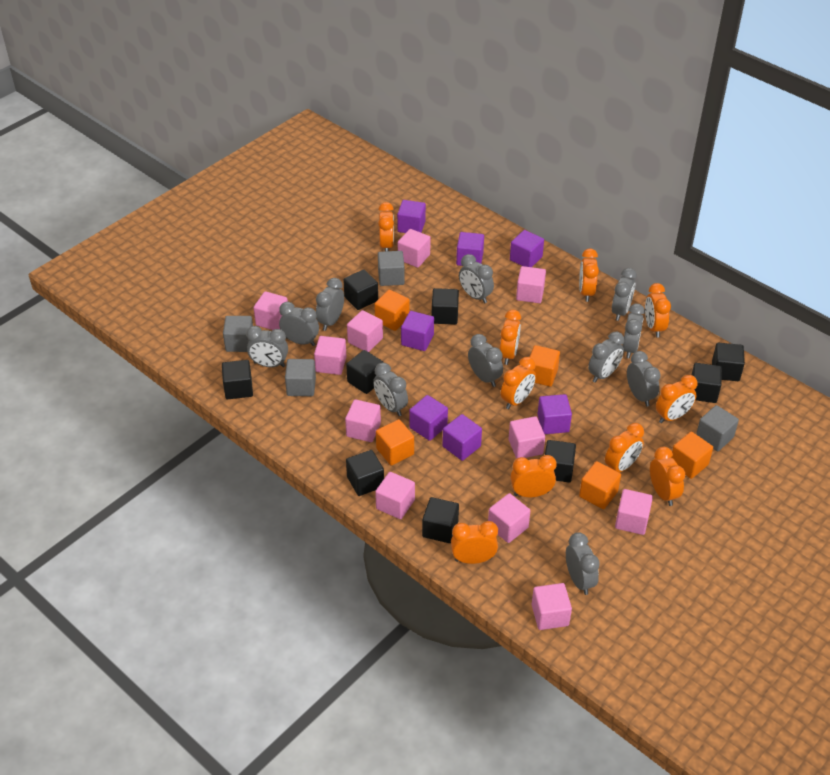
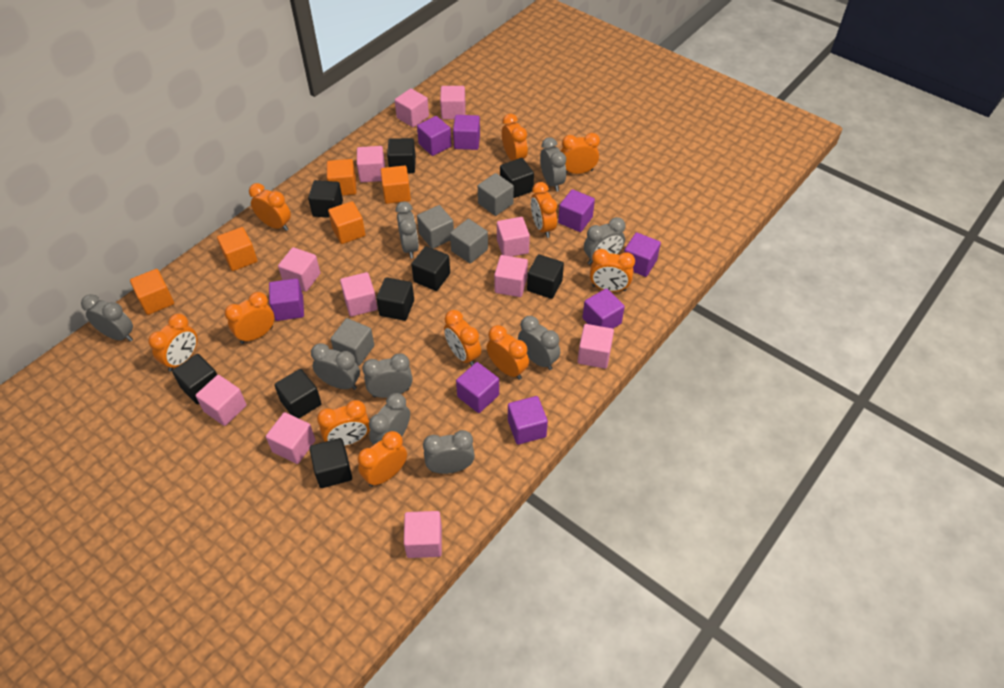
grey clock: 11 -> 9
orange clock: 10 -> 11
purple cube: 7 -> 8

